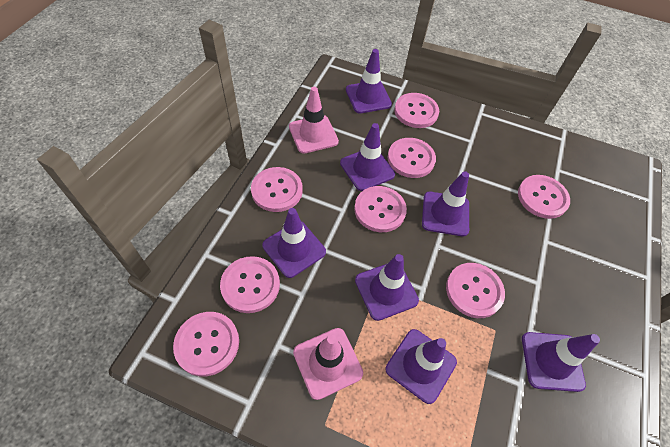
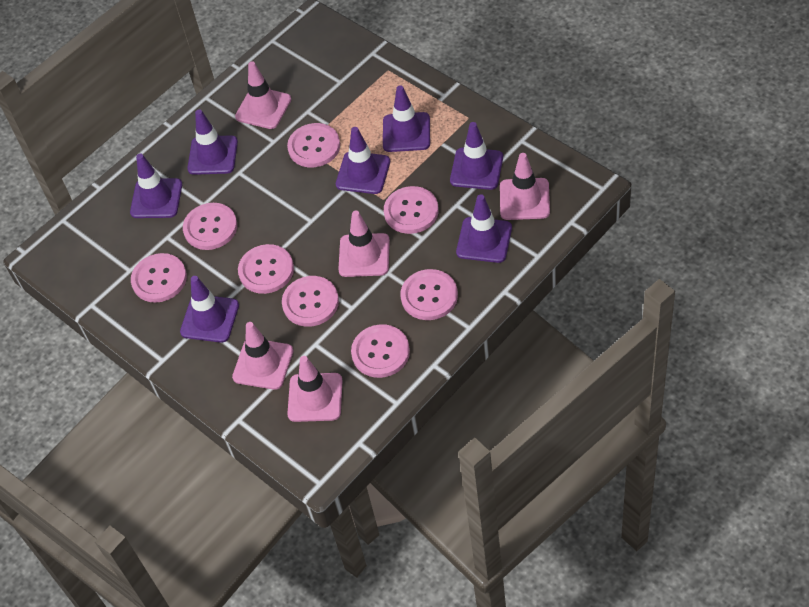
pink traffic cone: 2 -> 5

